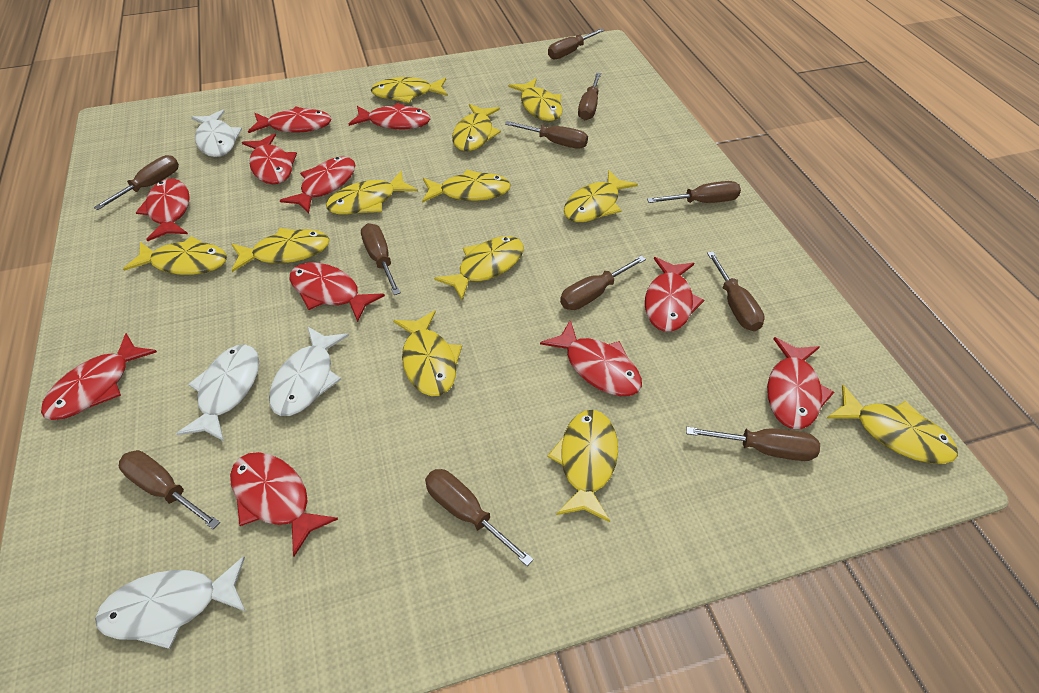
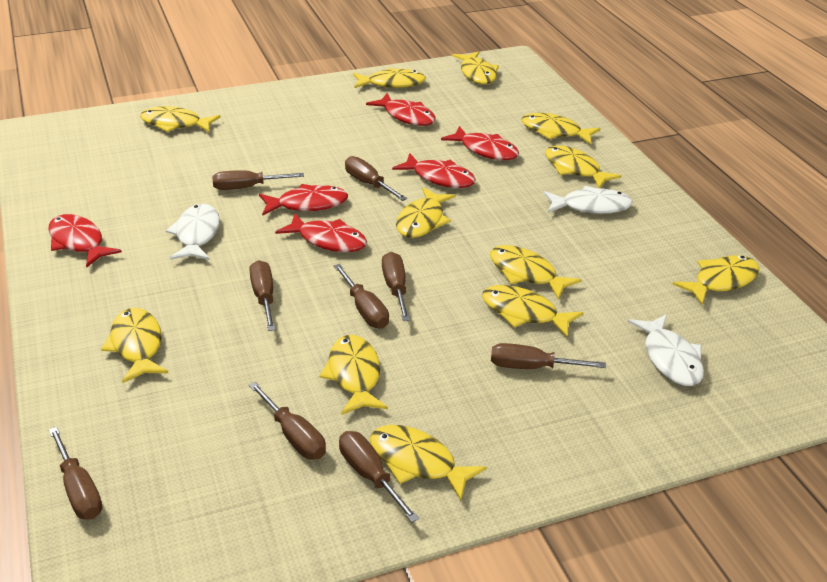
brown screwdriver: 11 -> 9
red fish: 11 -> 6
white fish: 4 -> 3

